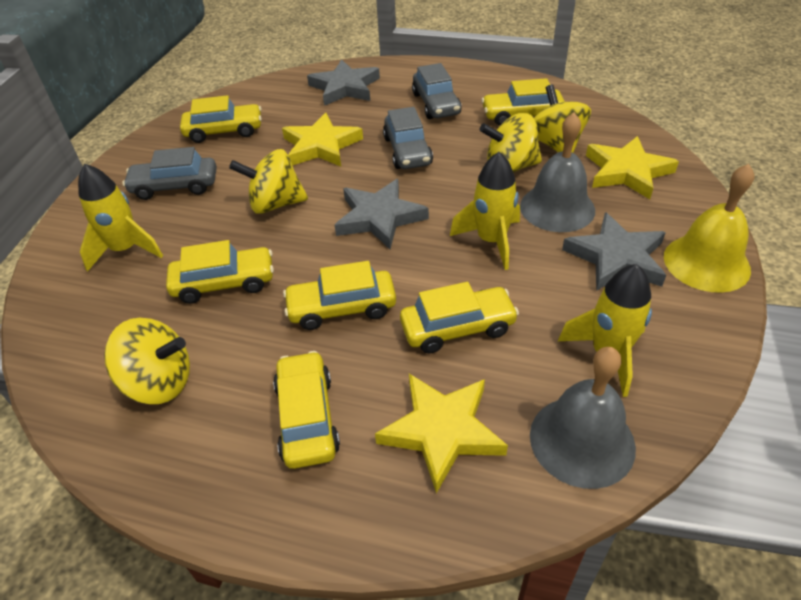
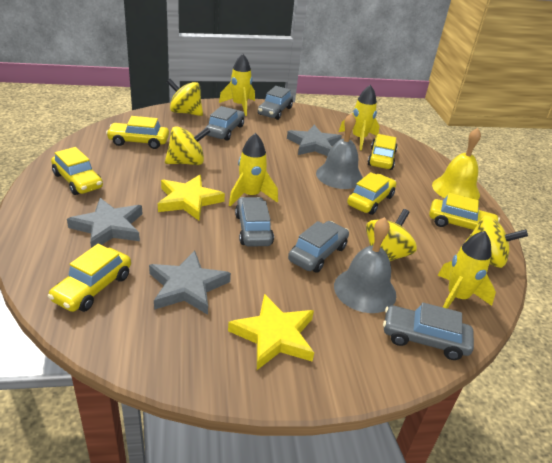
grey car: 3 -> 5
yellow rocket: 3 -> 4
yellow star: 3 -> 2

